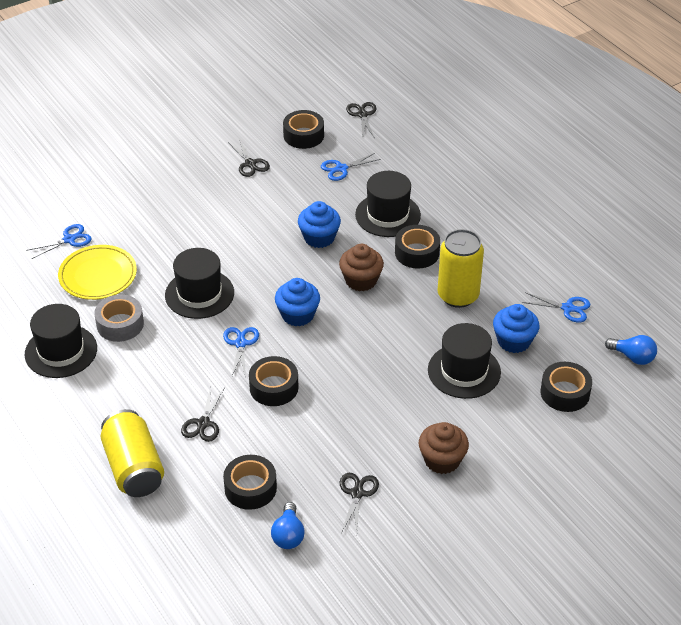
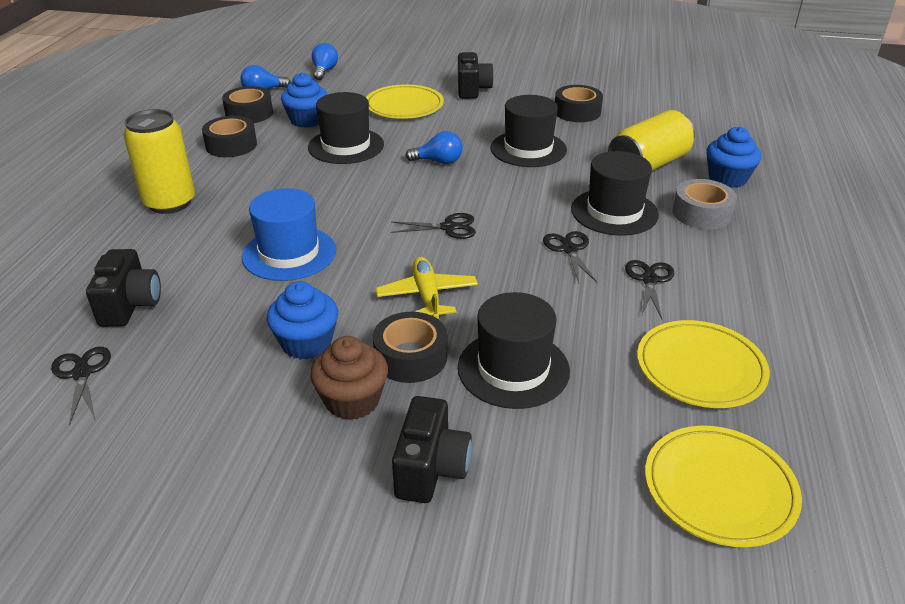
black camera: 0 -> 3
black tape: 5 -> 4
blue hat: 0 -> 1
blue light bulb: 2 -> 3
blue scissors: 4 -> 0
brown cupcake: 2 -> 1
yellow plane: 0 -> 1
yellow plate: 1 -> 3

